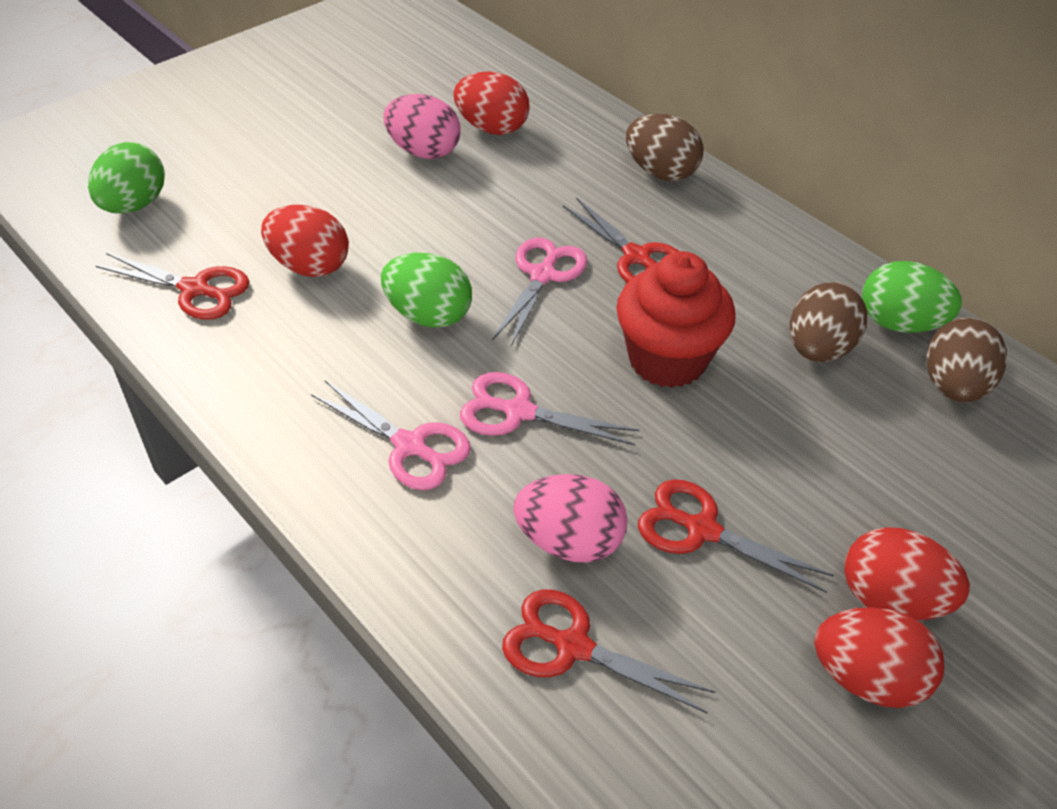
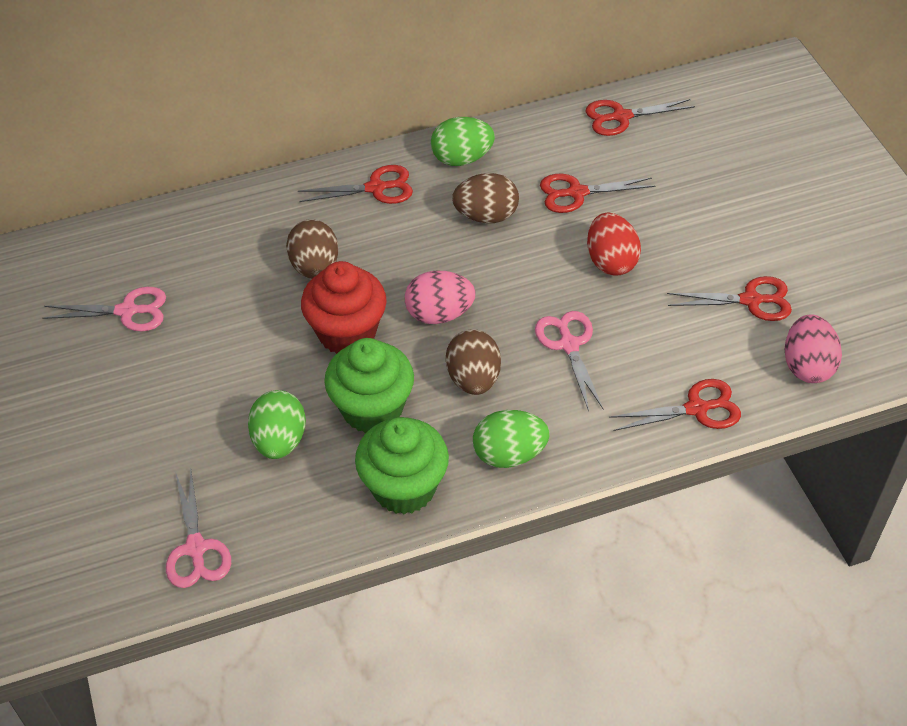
green cupcake: 0 -> 2
red egg: 4 -> 1
red scissors: 4 -> 5

